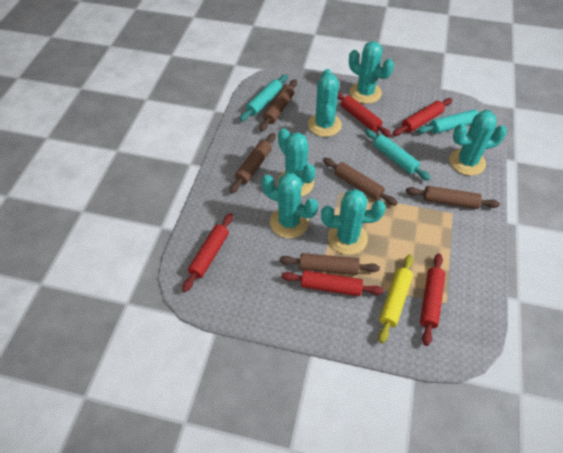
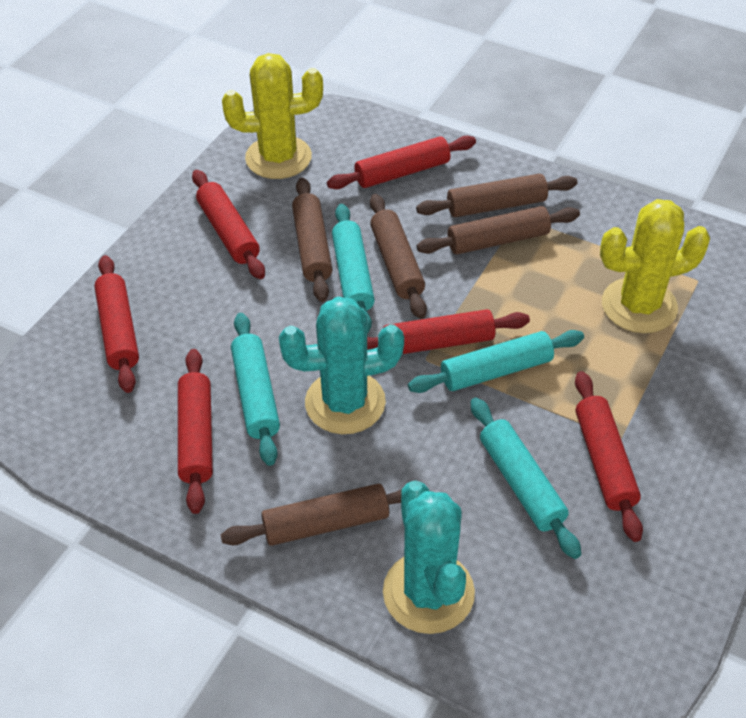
red rolling pin: 5 -> 6
turquoise cactus: 6 -> 2
turquoise rolling pin: 3 -> 4
yellow cactus: 0 -> 2
yellow rolling pin: 1 -> 0

